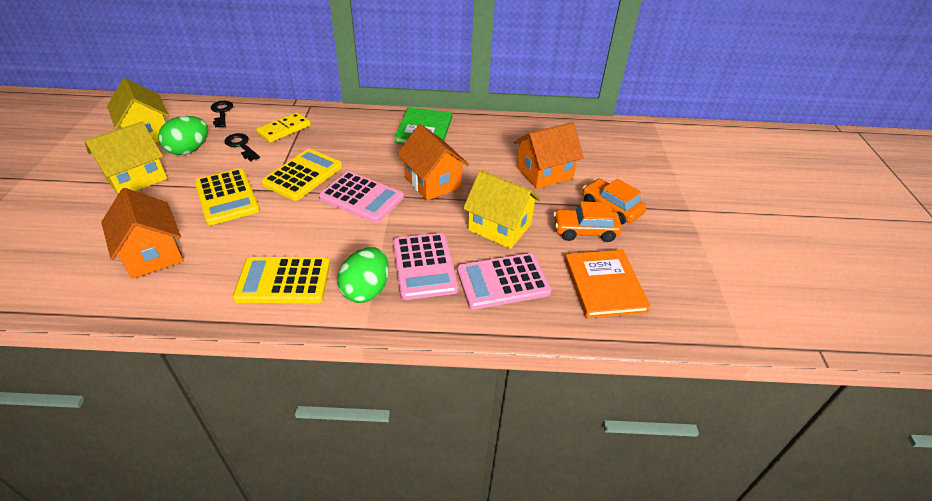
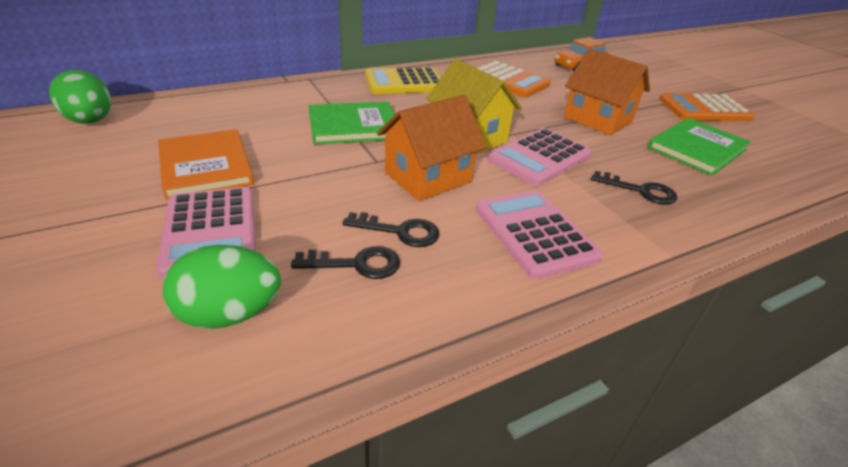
black key: 2 -> 3
green book: 1 -> 2
orange calculator: 0 -> 2
orange car: 2 -> 1
orange house: 3 -> 2
yellow calculator: 3 -> 1
yellow domino: 1 -> 0
yellow house: 3 -> 1

